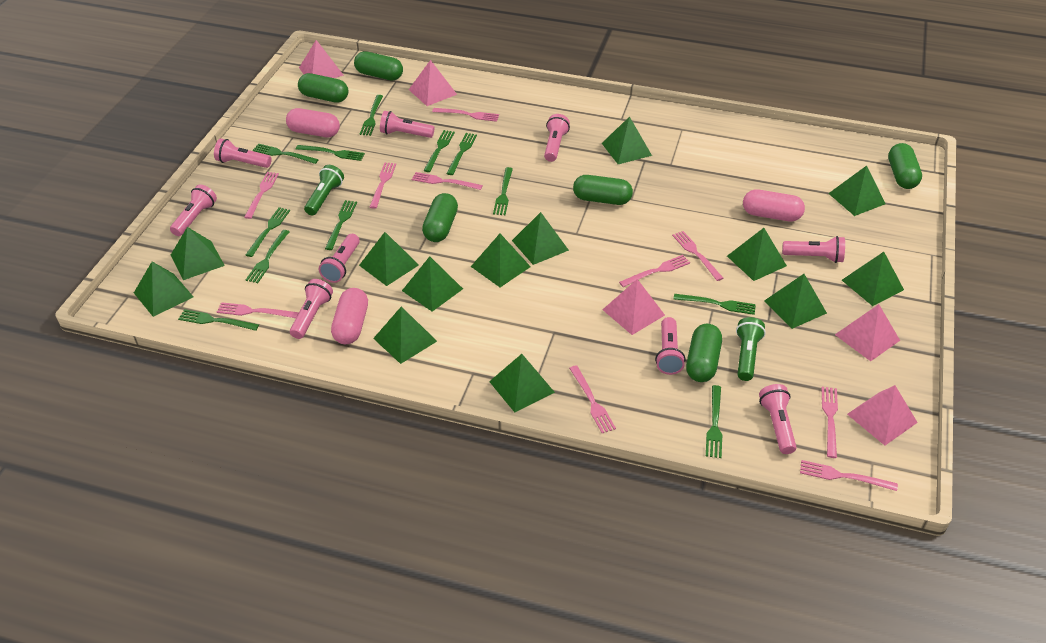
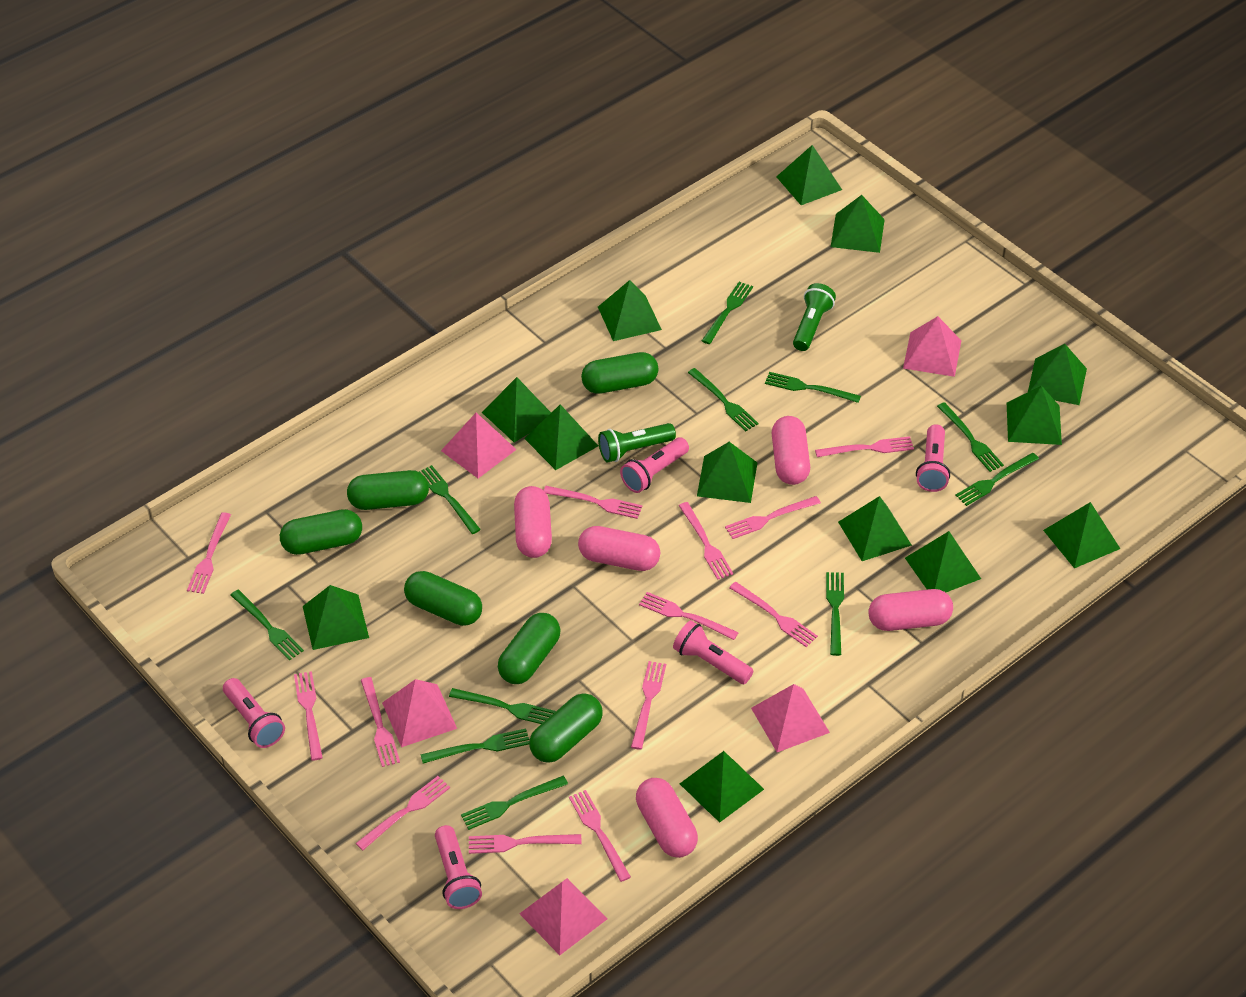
green fork: 12 -> 11
pink capsule: 3 -> 5
pink flashlight: 9 -> 5
pink fork: 10 -> 13

